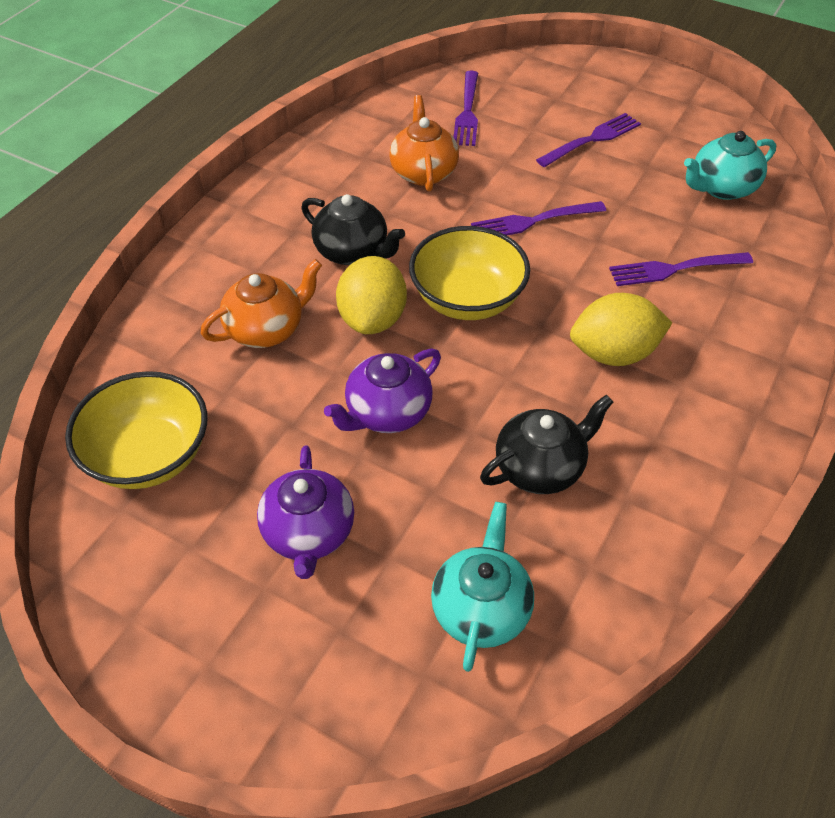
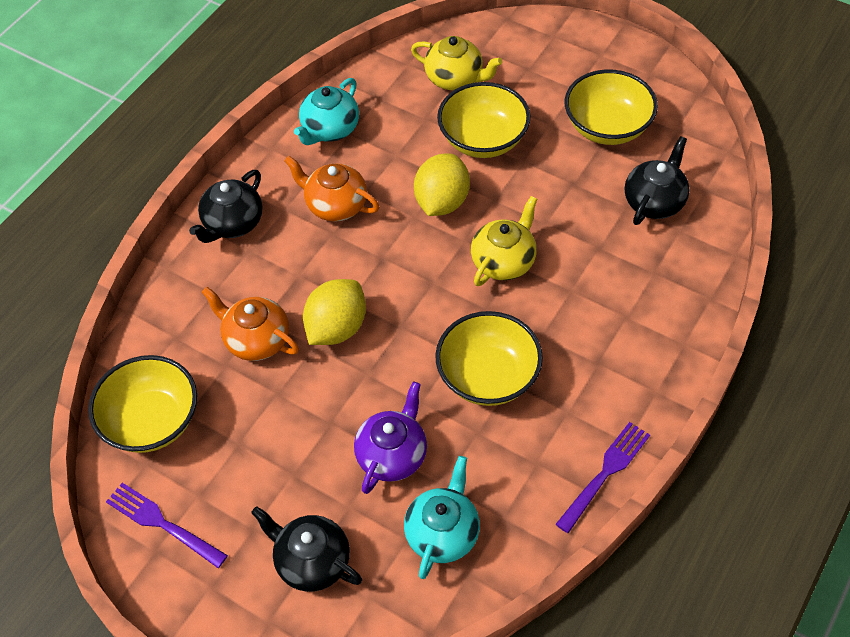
black teapot: 2 -> 3
purple fork: 4 -> 2
purple teapot: 2 -> 1
yellow bowl: 2 -> 4
yellow teapot: 0 -> 2

